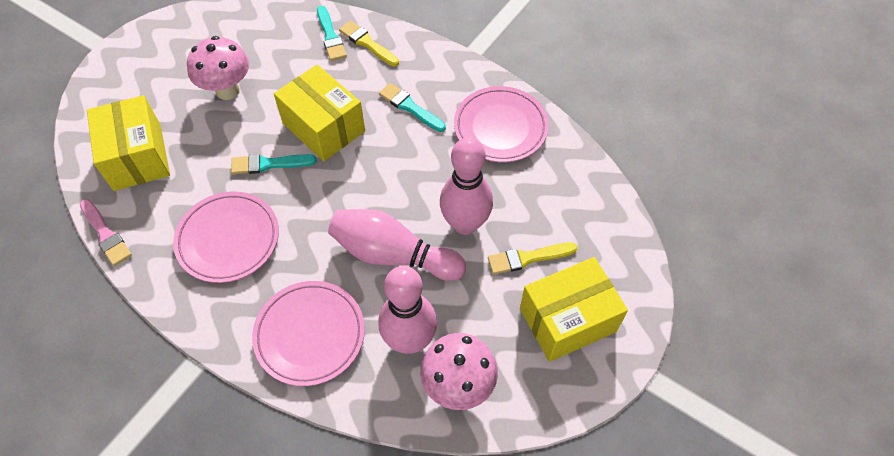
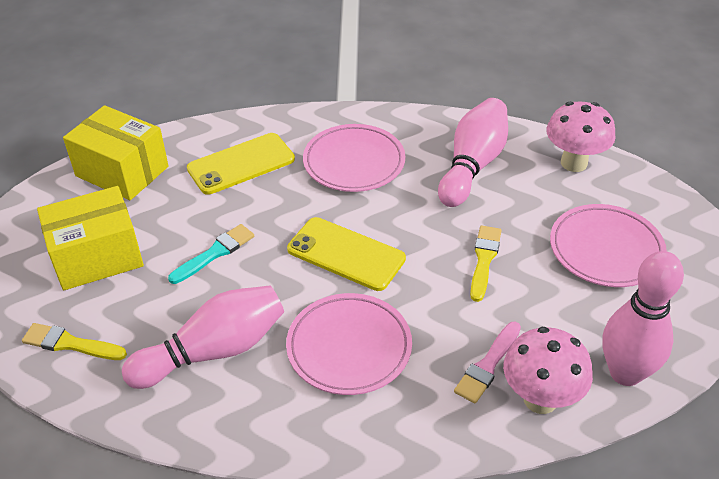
turquoise brush: 3 -> 1
yellow box: 3 -> 2
yellow phone: 0 -> 2

